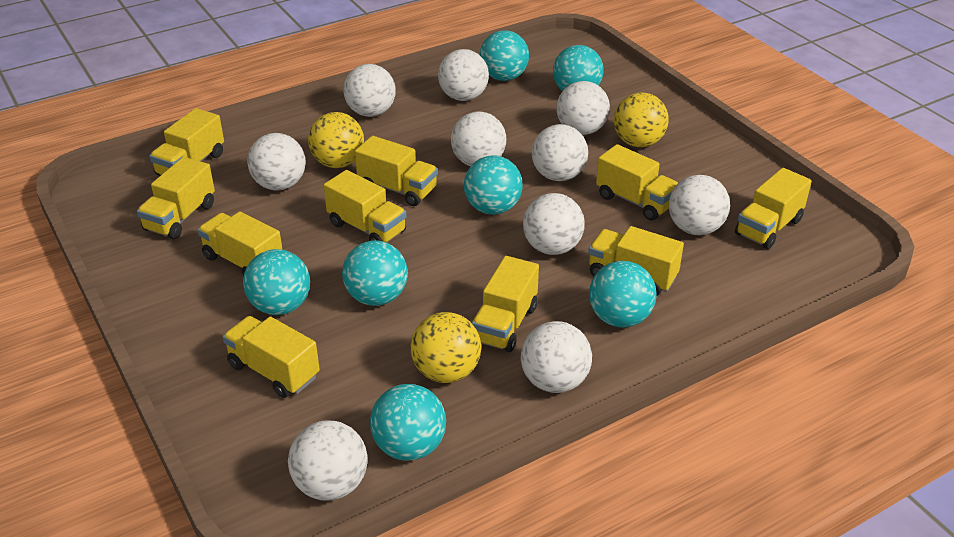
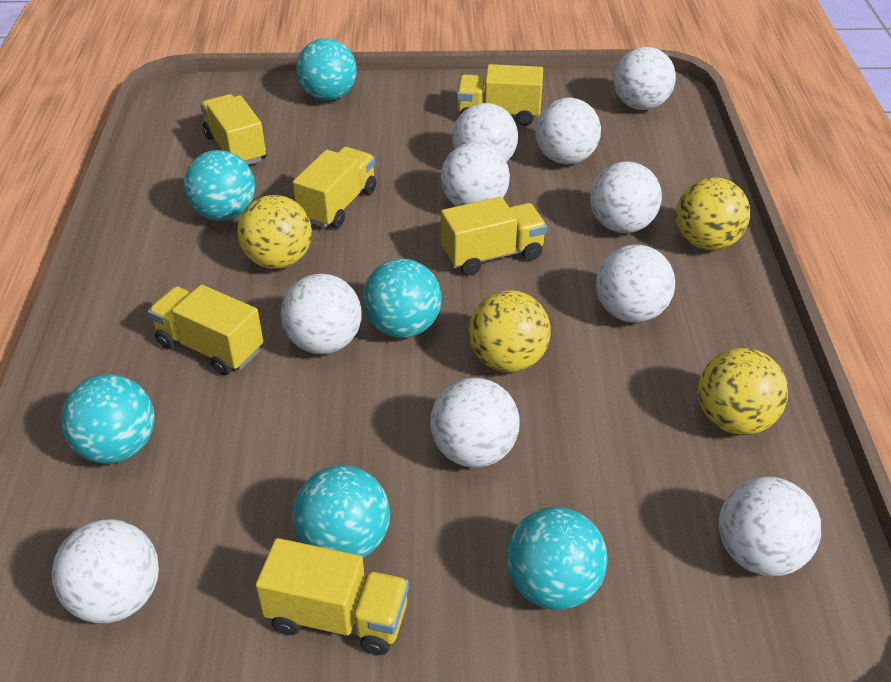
turquoise ball: 7 -> 6
yellow ball: 3 -> 4
yellow truck: 10 -> 6

